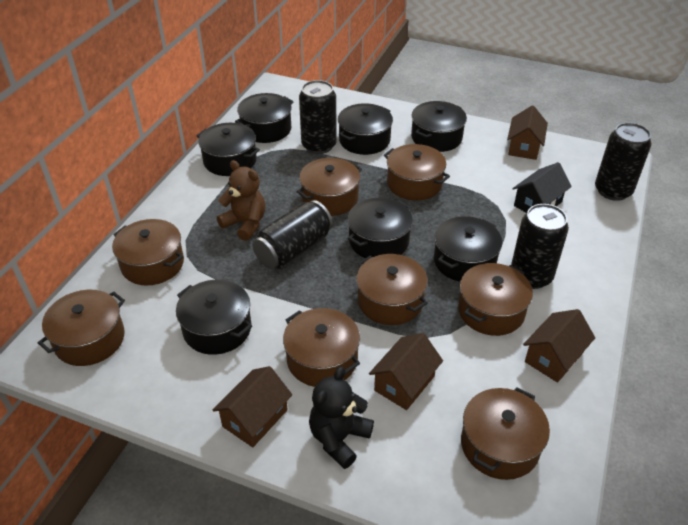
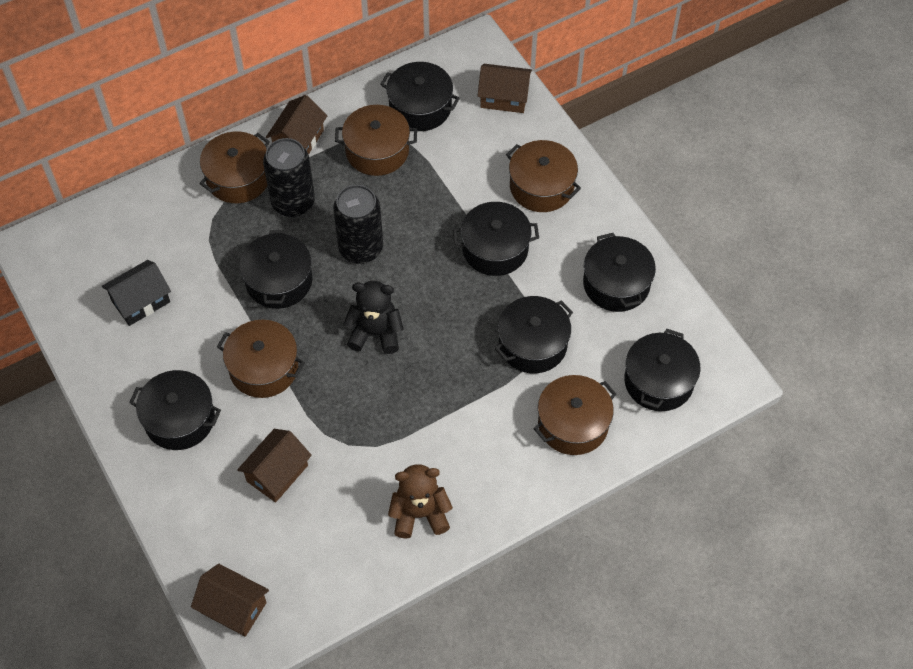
black can: 4 -> 2
brown pot: 8 -> 5

